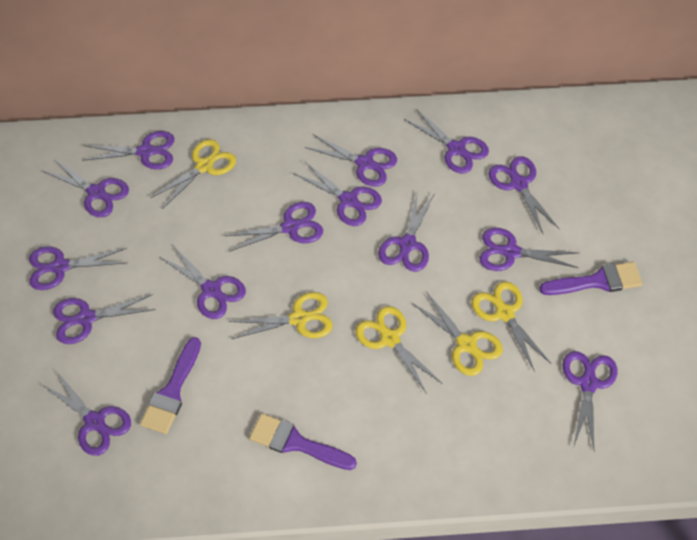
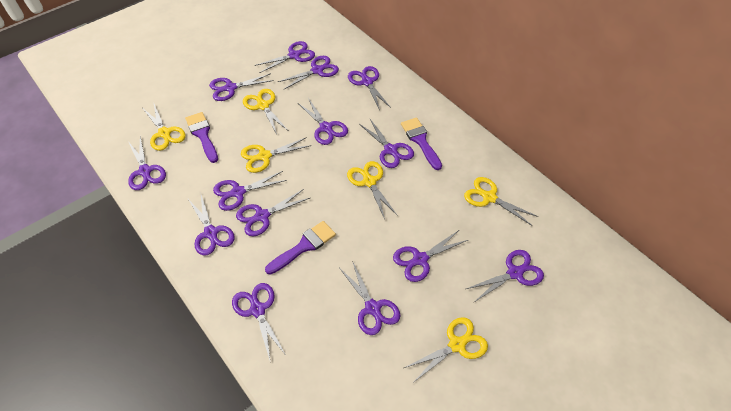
yellow scissors: 5 -> 6

